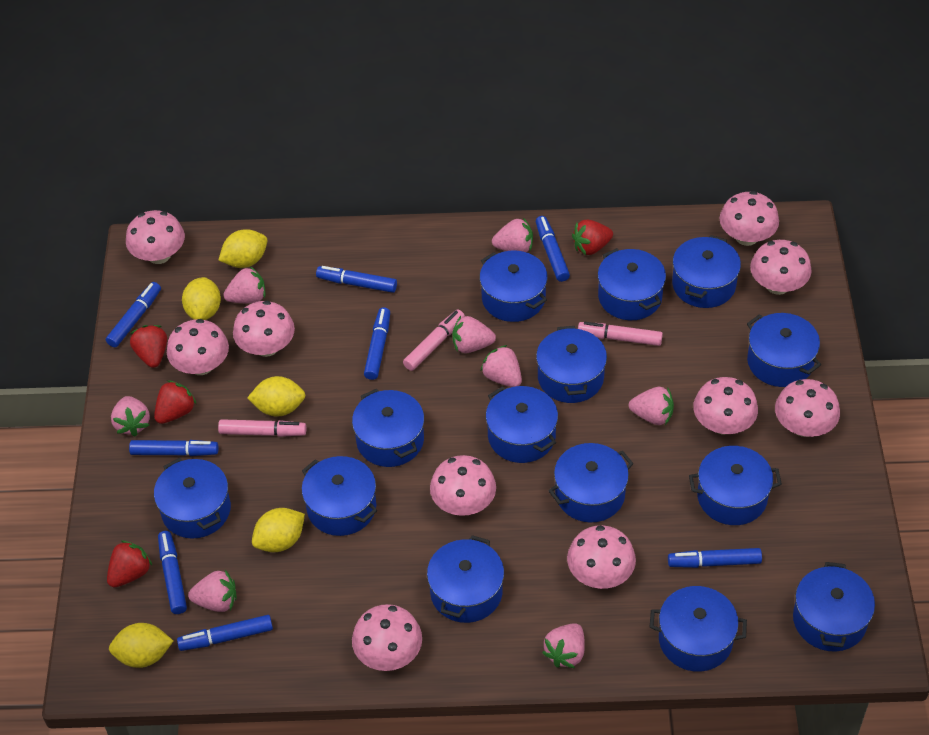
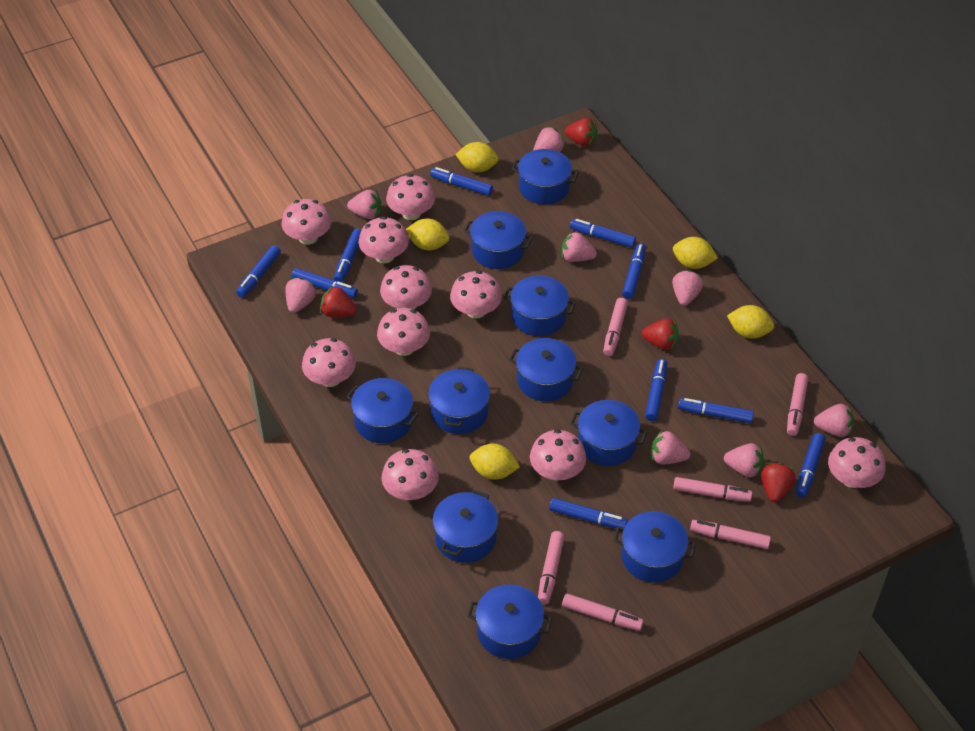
blue marker: 8 -> 10
blue pot: 14 -> 10
pink marker: 3 -> 6

